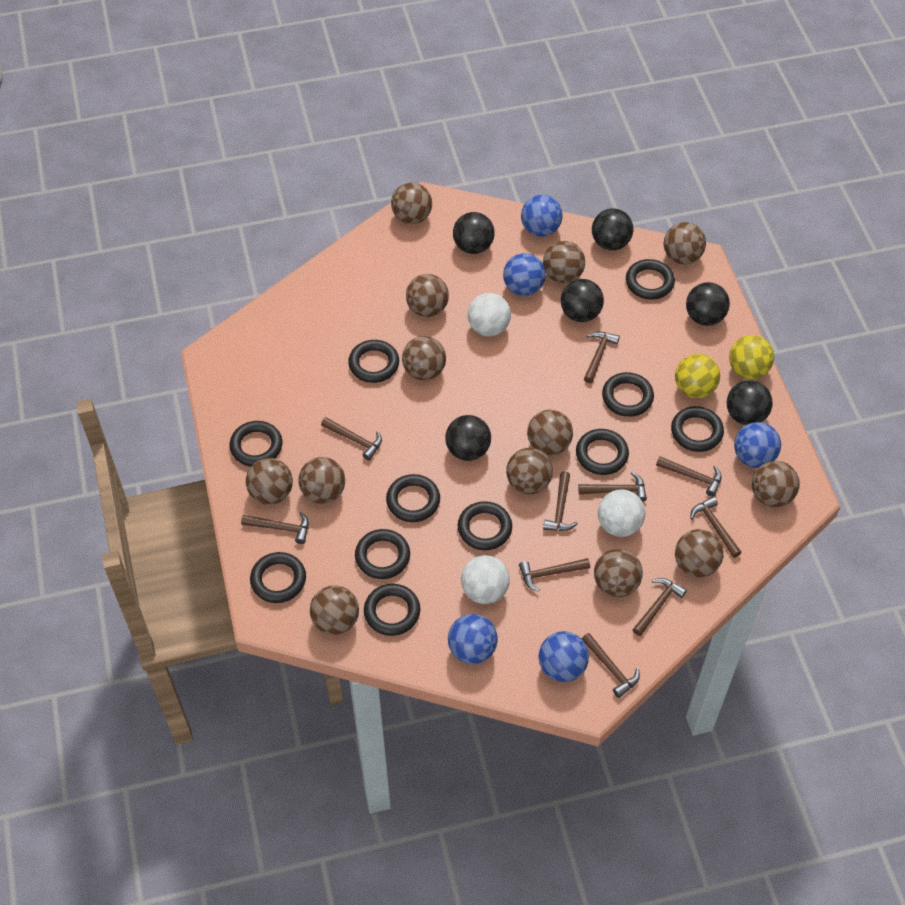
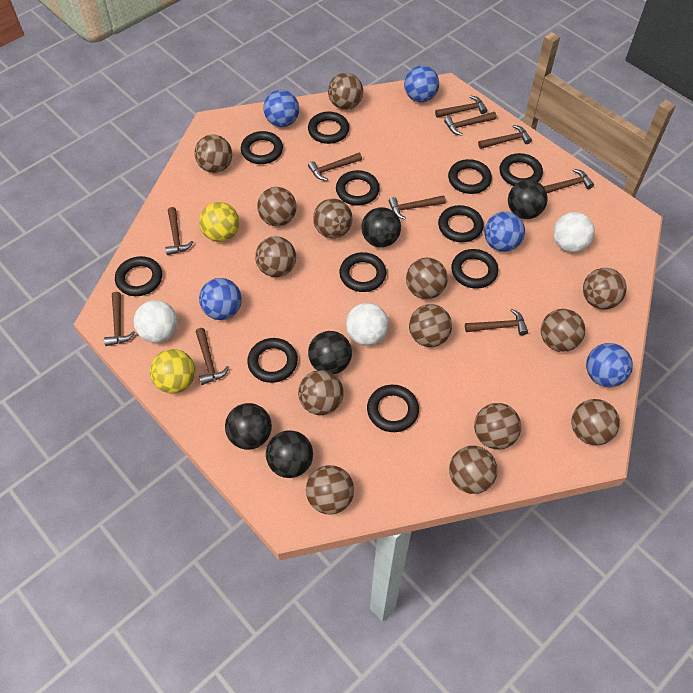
black ball: 6 -> 5
brown ball: 13 -> 14

